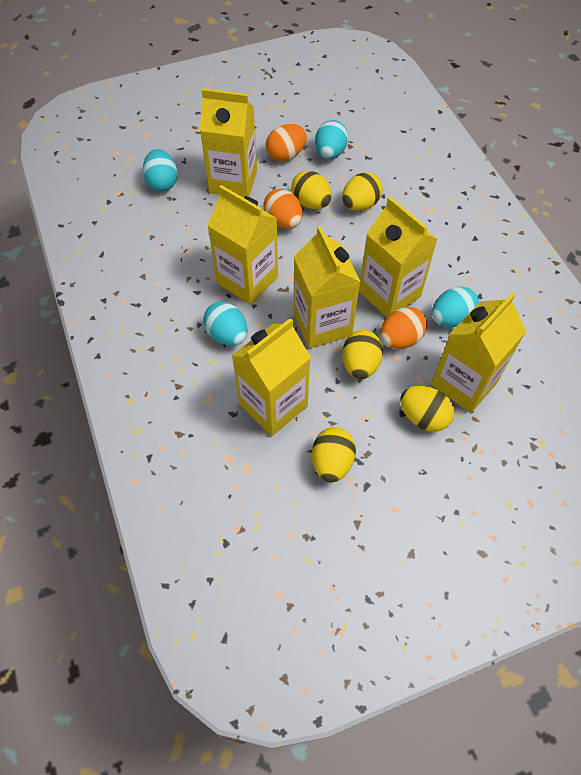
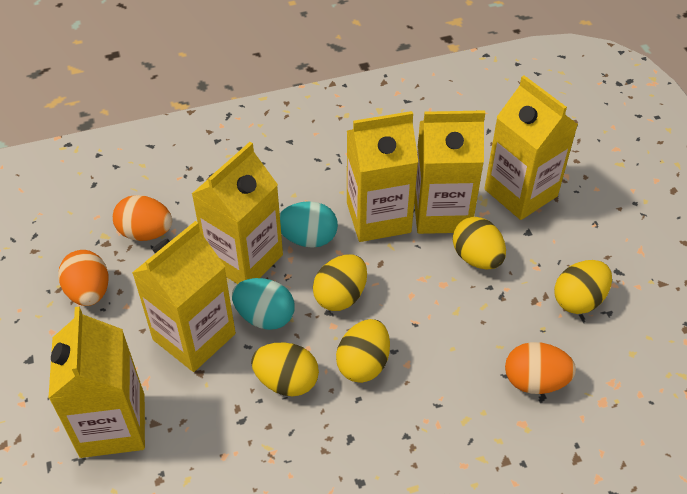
turquoise egg: 4 -> 2

